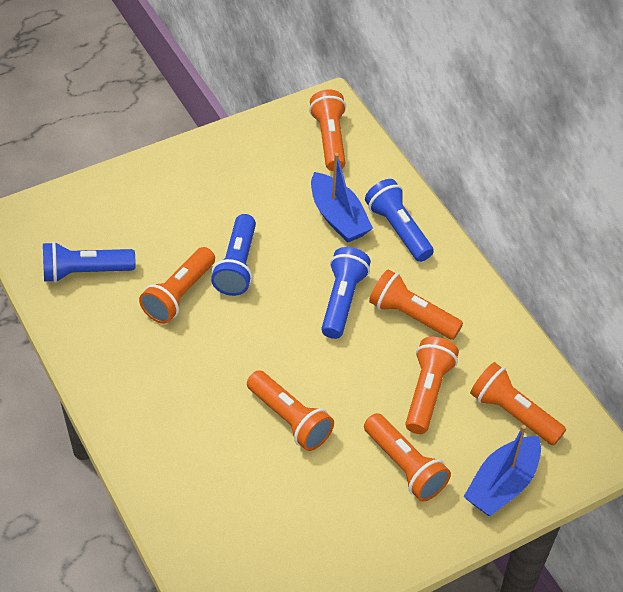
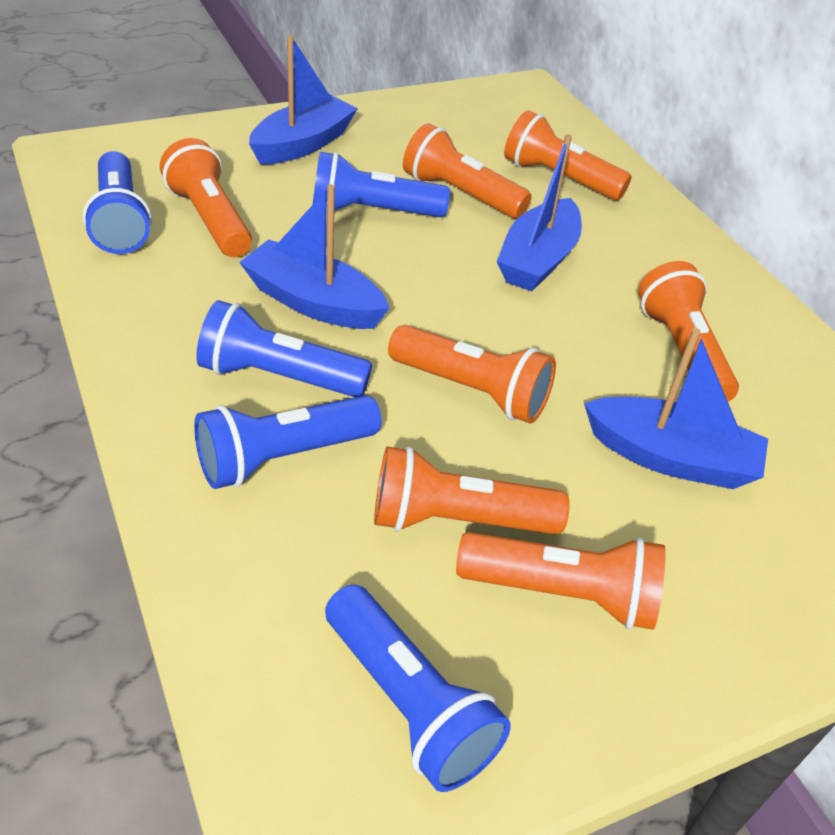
blue boat: 2 -> 4
blue flashlight: 4 -> 5

